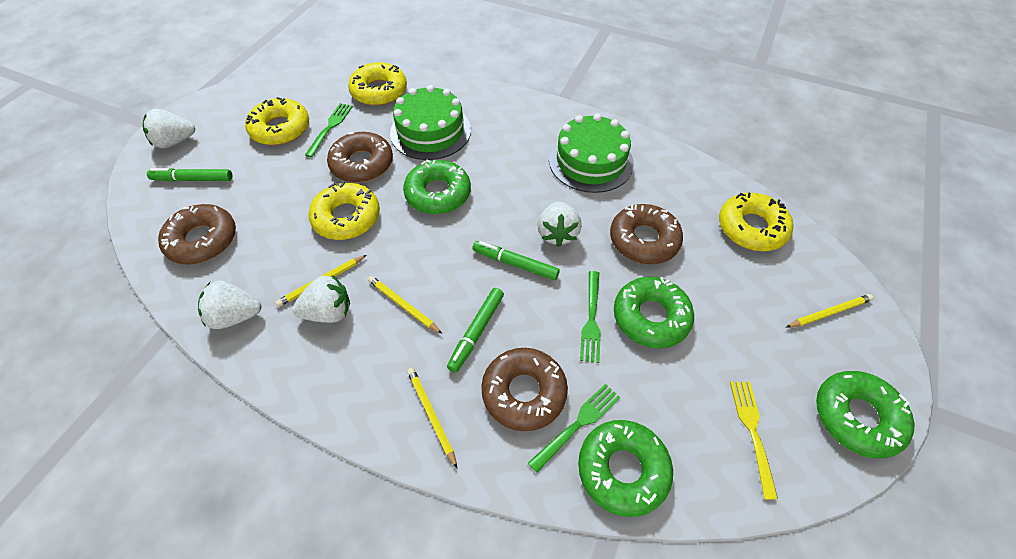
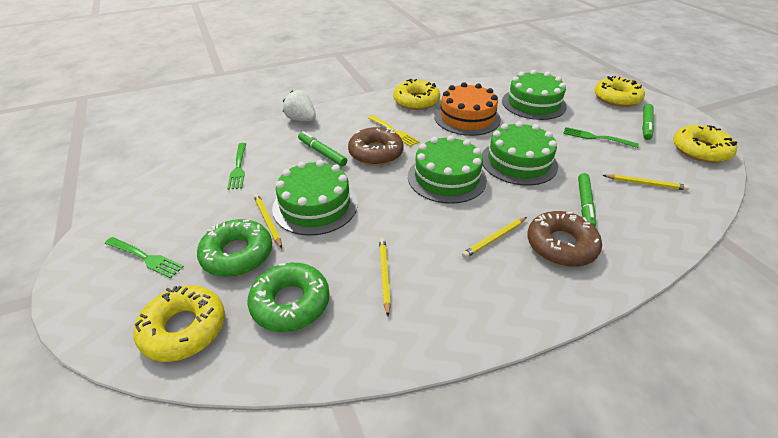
brown donut: 4 -> 2
green cake: 2 -> 4
green donut: 4 -> 2
orange cake: 0 -> 1
white strawberry: 4 -> 1

